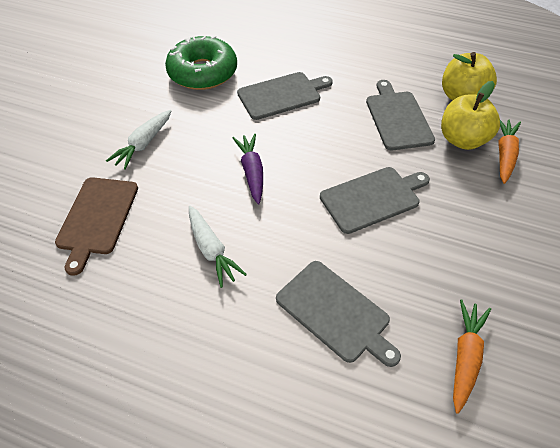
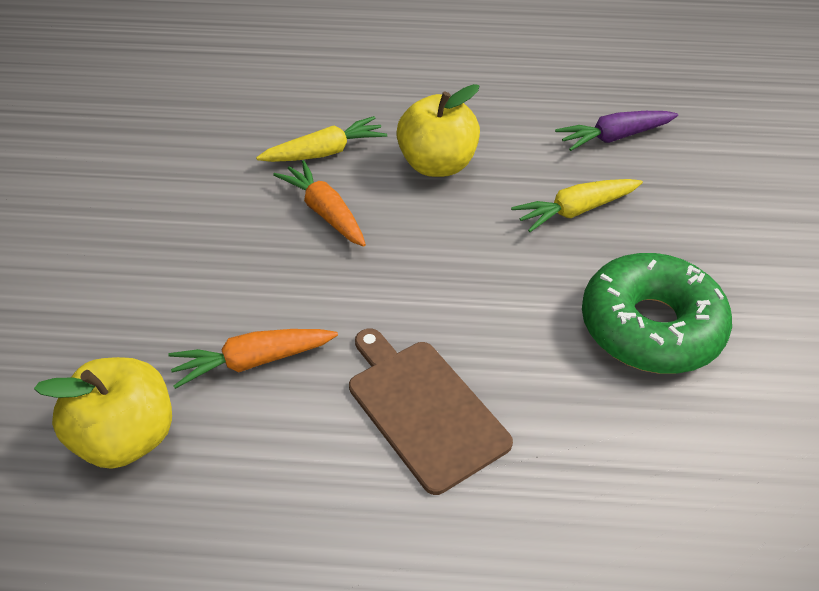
grey cutting board: 4 -> 0
white carrot: 2 -> 0
yellow carrot: 0 -> 2

